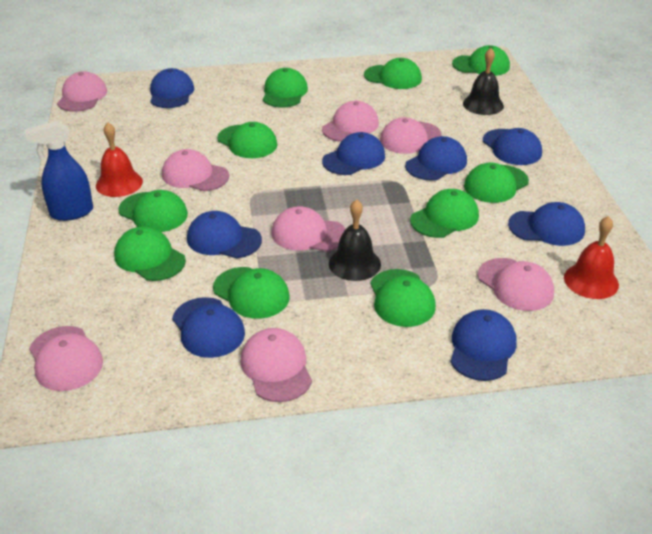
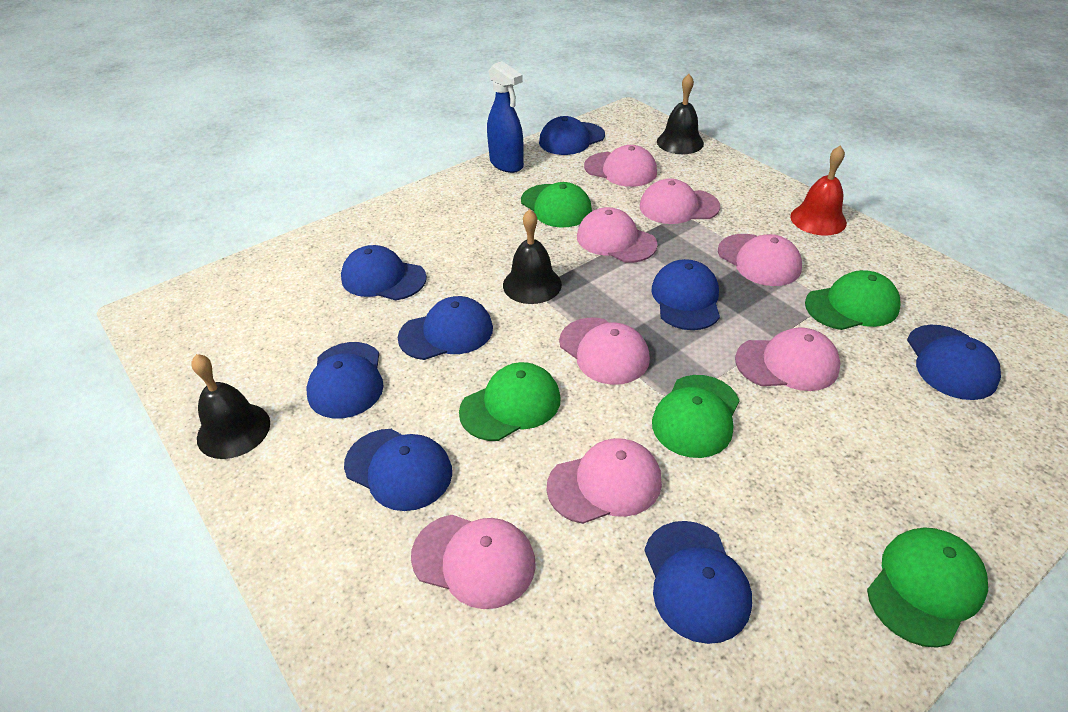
black bell: 2 -> 3
green cap: 10 -> 5
red bell: 2 -> 1

